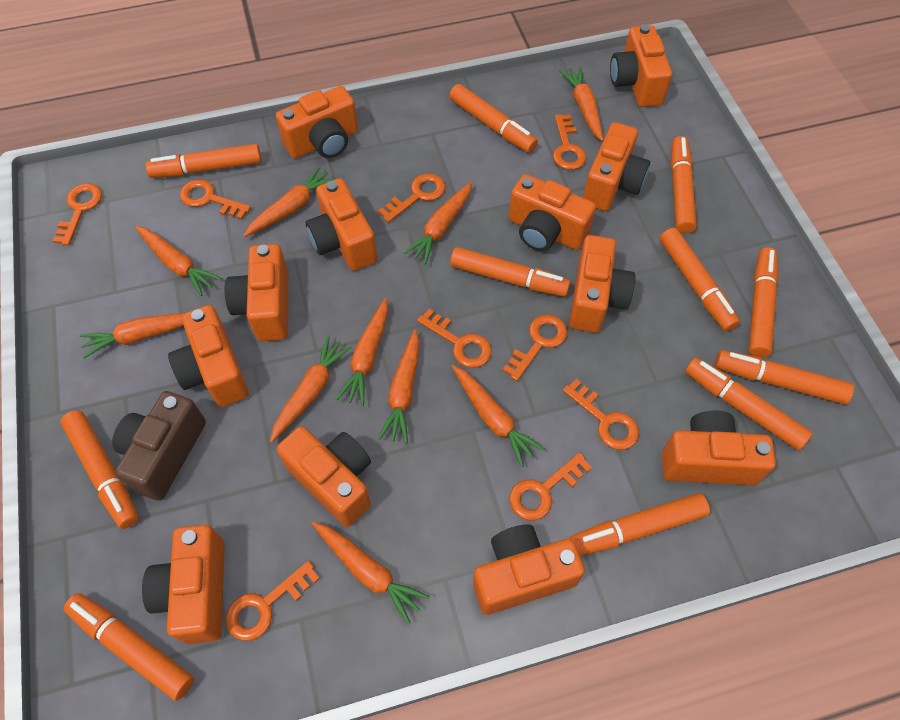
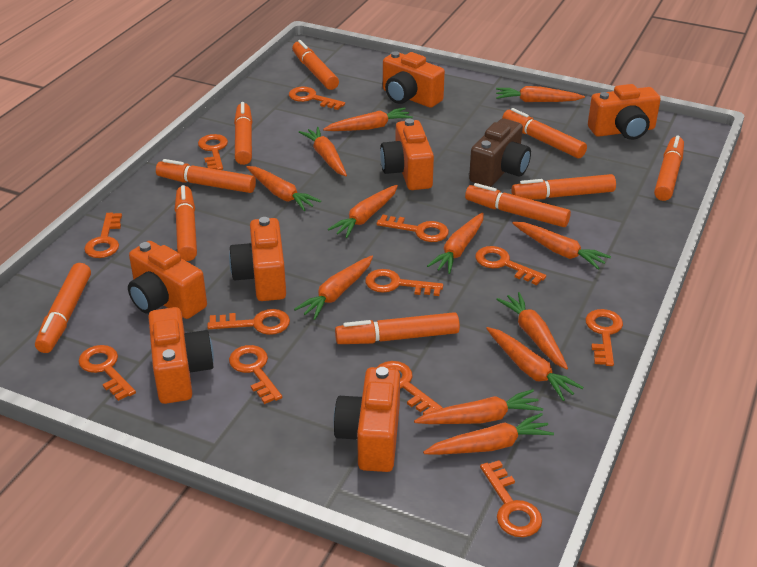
orange camera: 12 -> 7
orange carrot: 10 -> 12
orange key: 9 -> 12
orange marker: 11 -> 10

